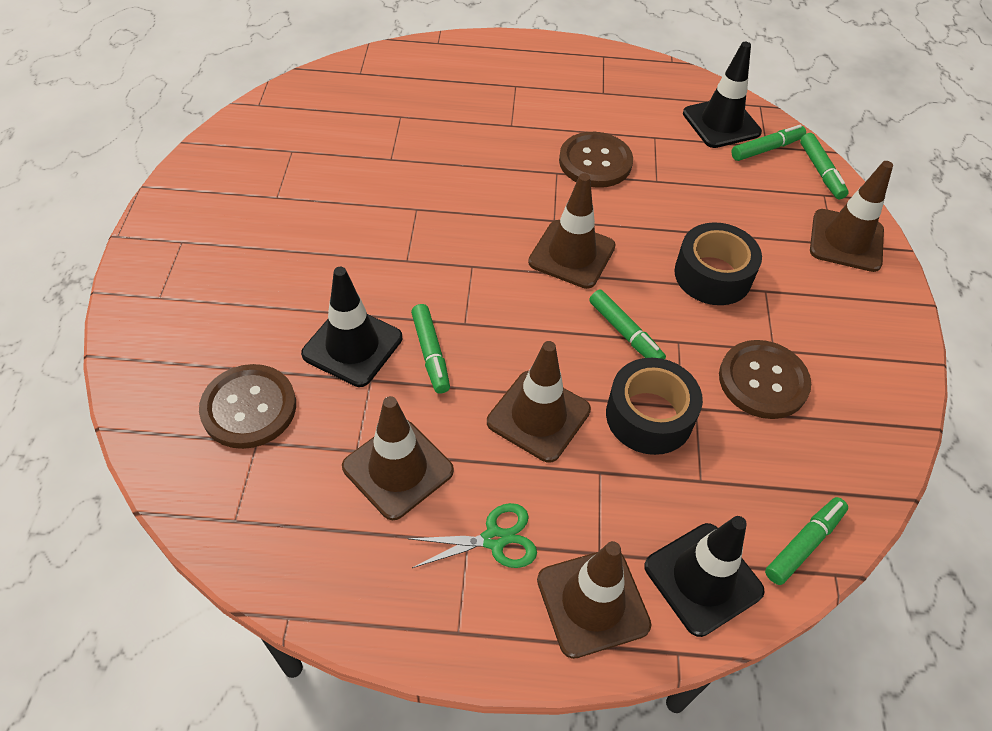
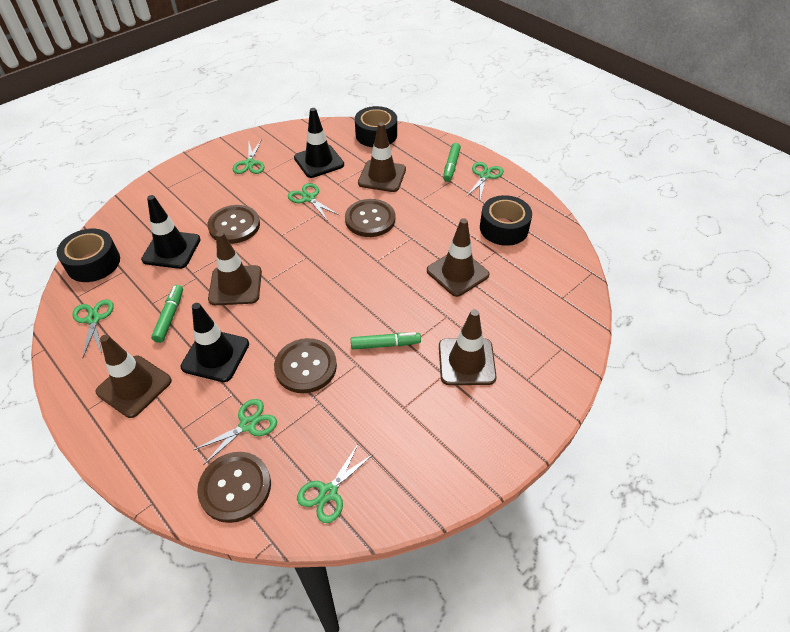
black tape: 2 -> 3
brown button: 3 -> 4
green marker: 5 -> 3
green scissors: 1 -> 6

